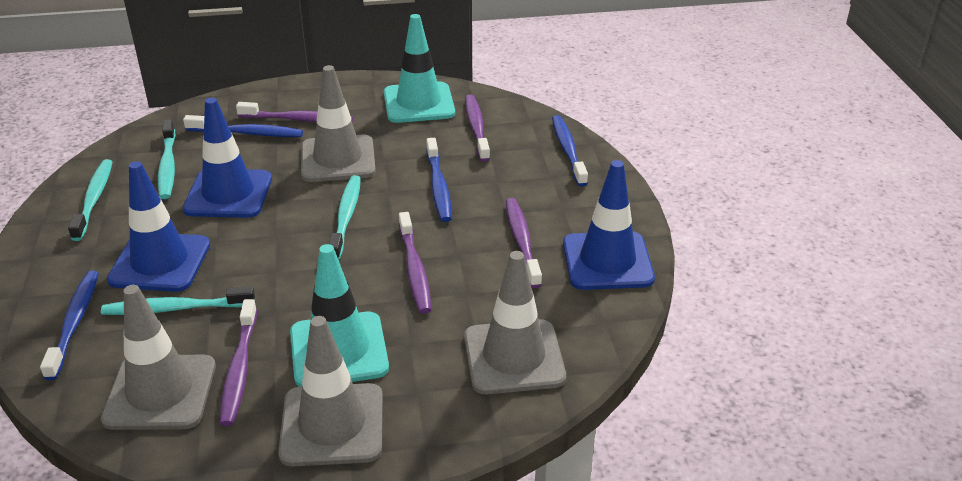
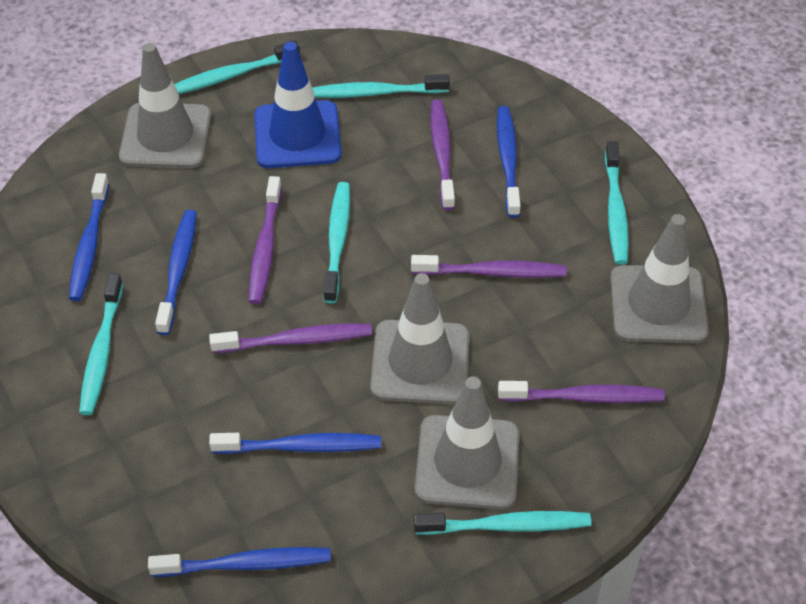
blue toothbrush: 4 -> 5
blue traffic cone: 3 -> 1
turquoise toothbrush: 4 -> 6
turquoise traffic cone: 2 -> 0

